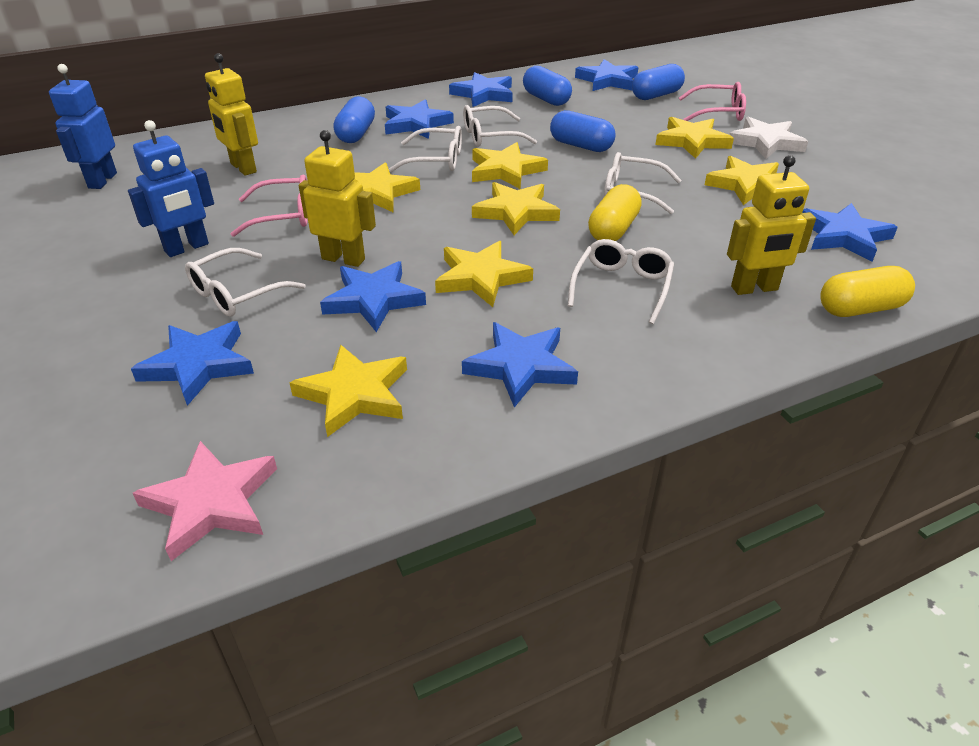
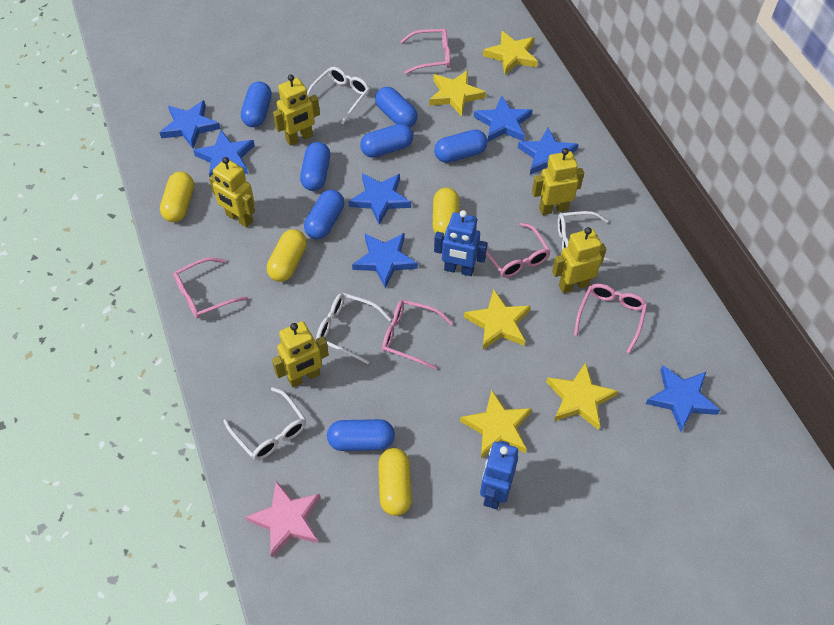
blue capsule: 4 -> 7
pink glasses: 2 -> 5
white glasses: 5 -> 4
white star: 1 -> 0
yellow capsule: 2 -> 4
yellow robot: 3 -> 5
yellow star: 7 -> 5

